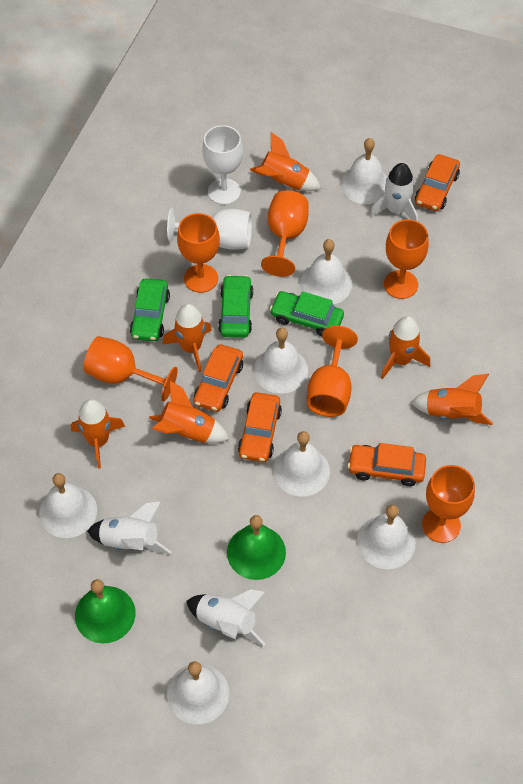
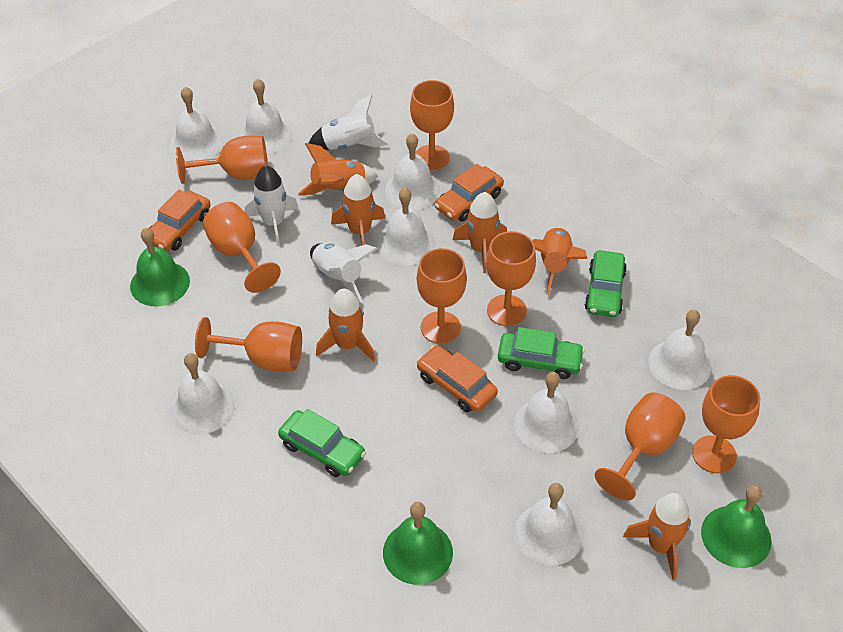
green bell: 2 -> 3
orange car: 4 -> 3
orange goblet: 6 -> 8
white bell: 7 -> 8
white goblet: 2 -> 0

